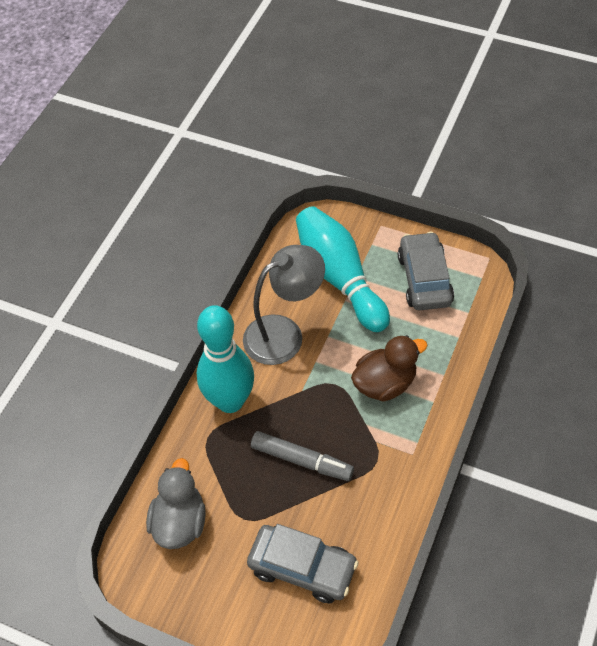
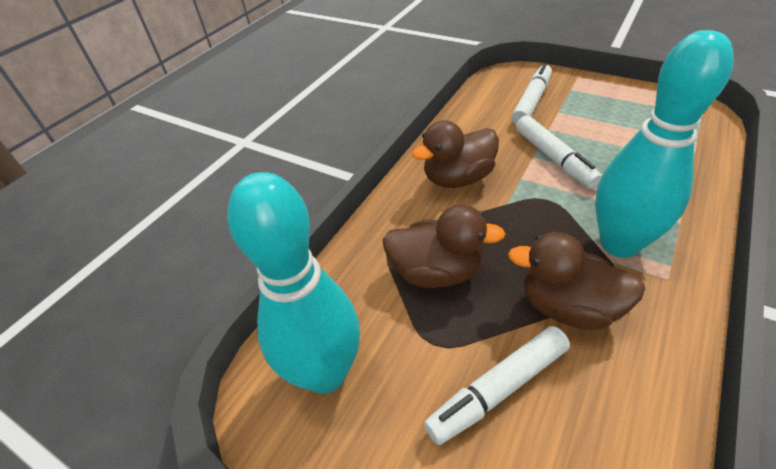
brown duck: 1 -> 3
grey car: 2 -> 0
grey duck: 1 -> 0
grey lamp: 1 -> 0
grey marker: 1 -> 0
white marker: 0 -> 3

